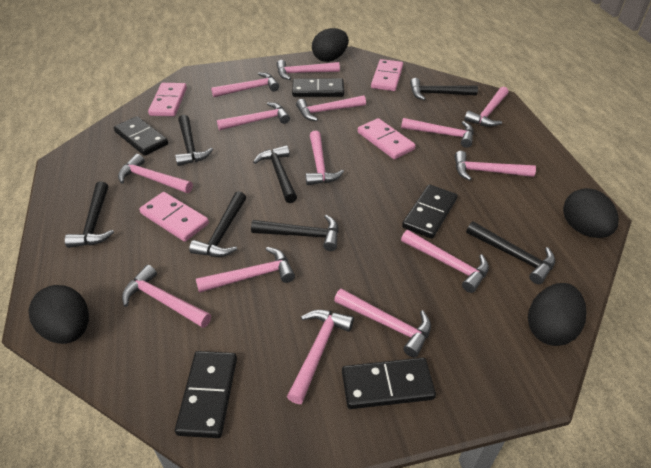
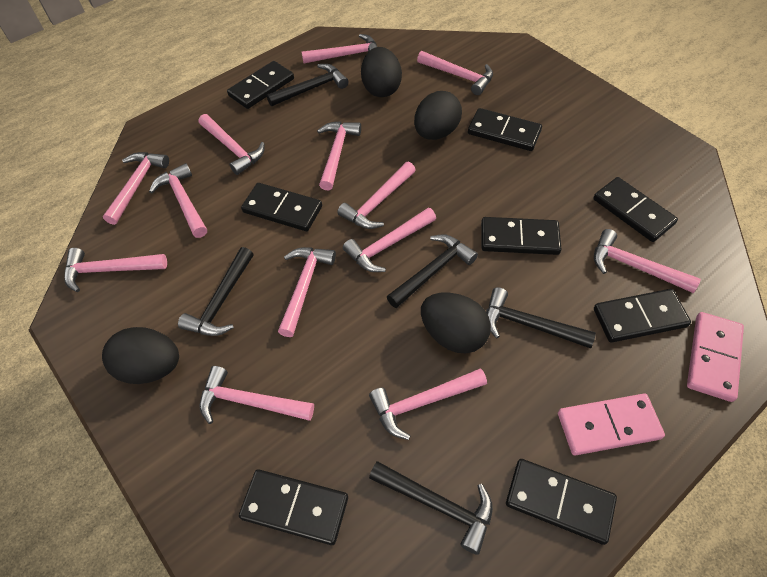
black domino: 5 -> 8
black hammer: 7 -> 5
pink domino: 4 -> 2
pink hammer: 14 -> 13

